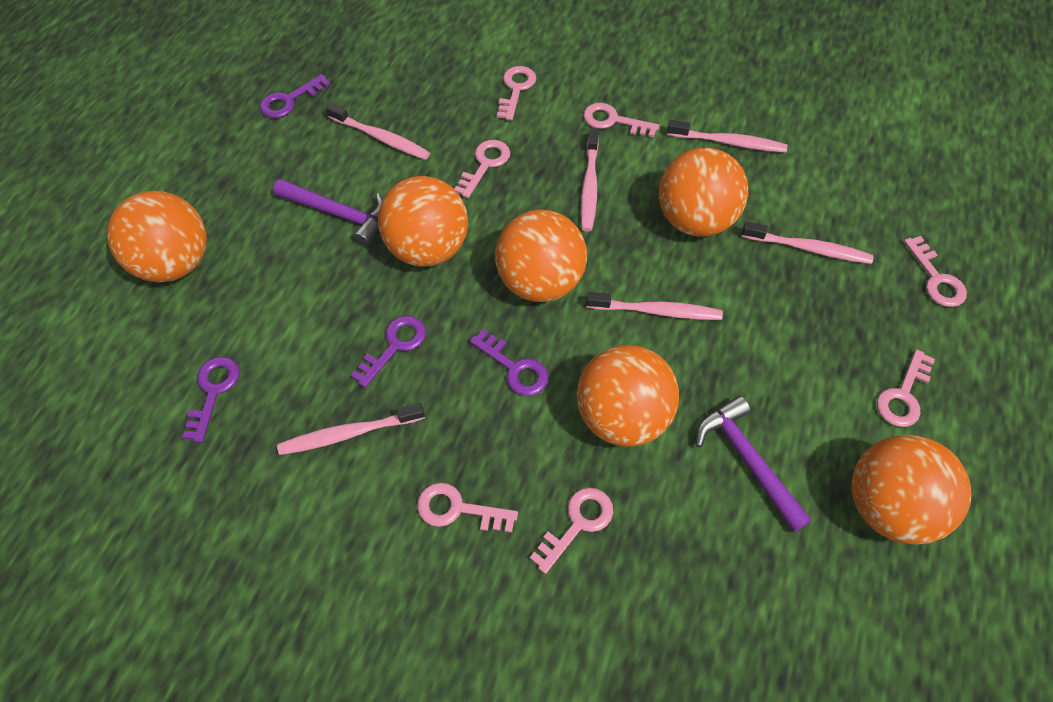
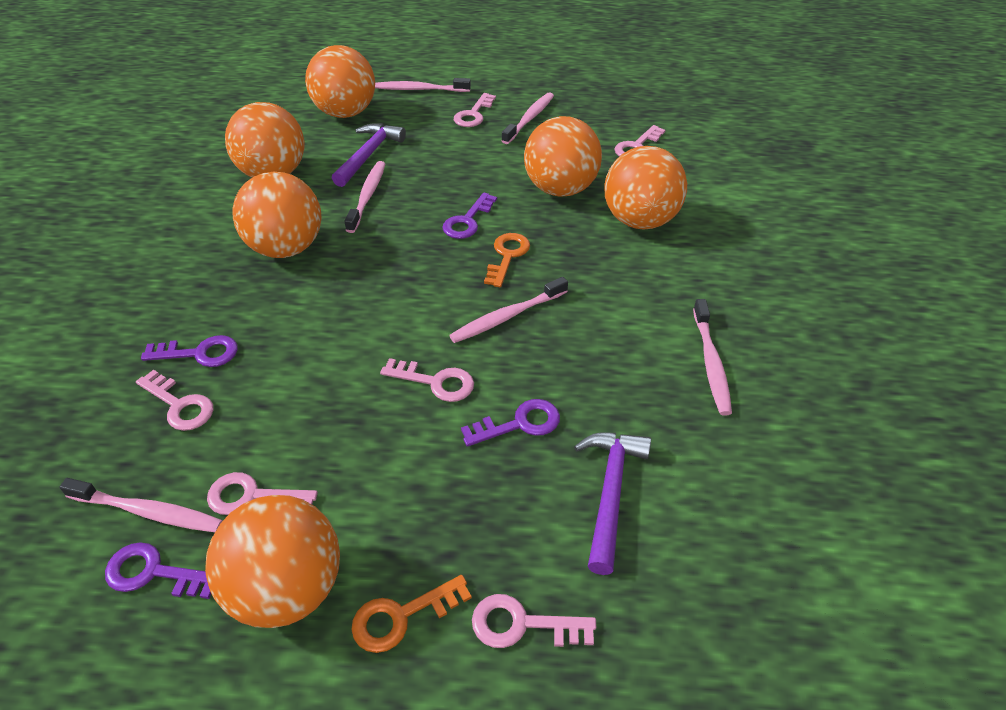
orange key: 0 -> 2
pink key: 7 -> 6

